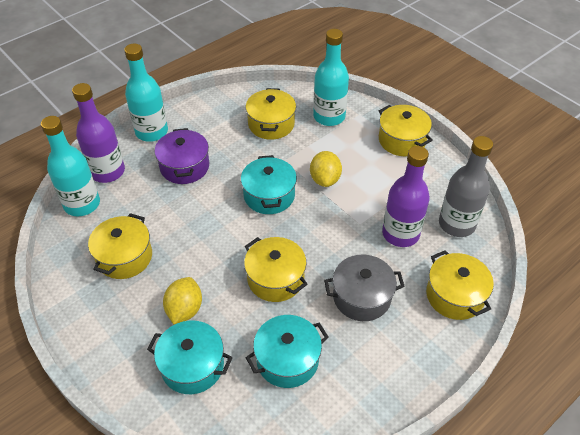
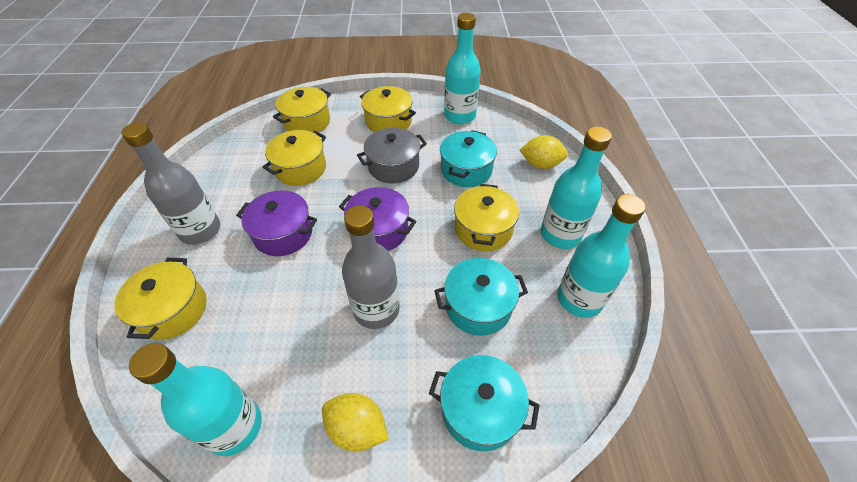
grey bottle: 1 -> 2
purple bottle: 2 -> 0
purple pot: 1 -> 2
turquoise bottle: 3 -> 4

